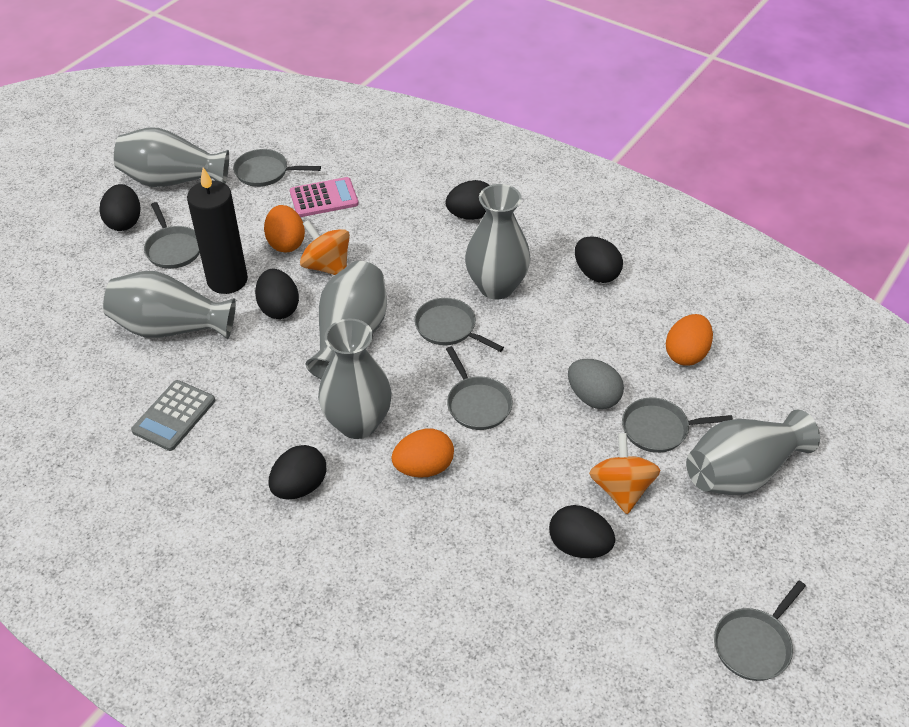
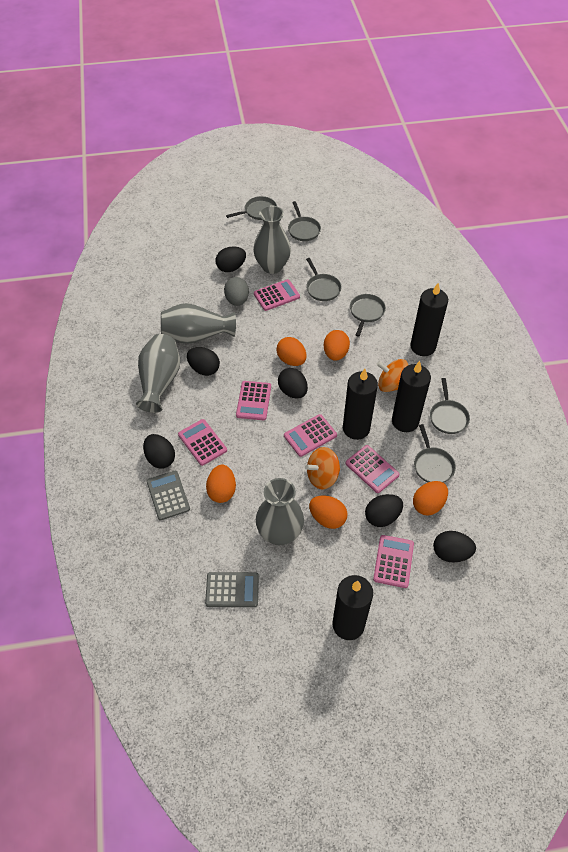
black candle: 1 -> 4
grey calculator: 1 -> 2
grey vase: 6 -> 4
orange egg: 3 -> 5
pink calculator: 1 -> 6

